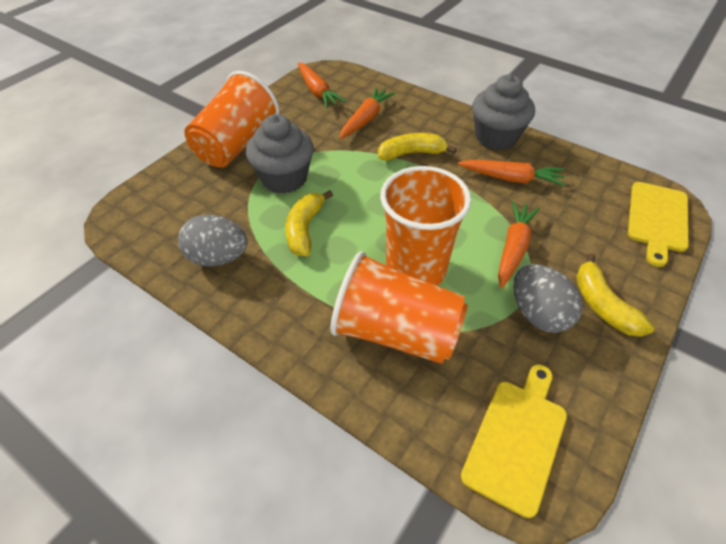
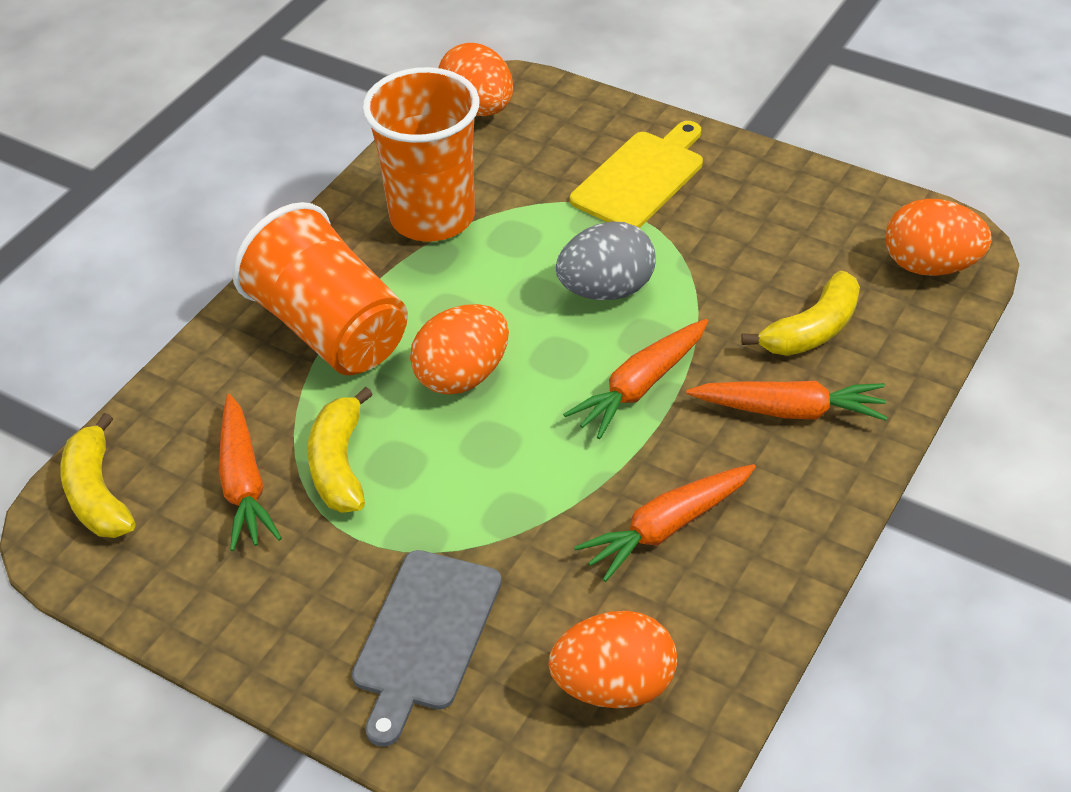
grey cupcake: 2 -> 0
grey cutting board: 0 -> 1
grey egg: 2 -> 1
orange cup: 3 -> 2
orange egg: 0 -> 4
yellow cutting board: 2 -> 1

